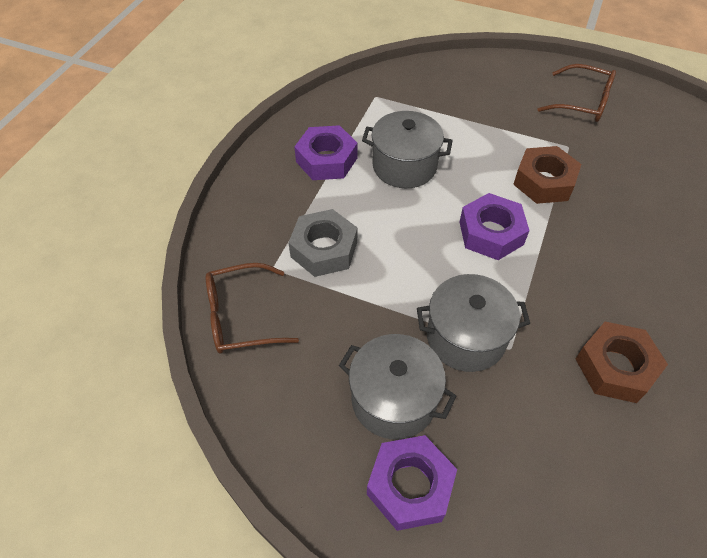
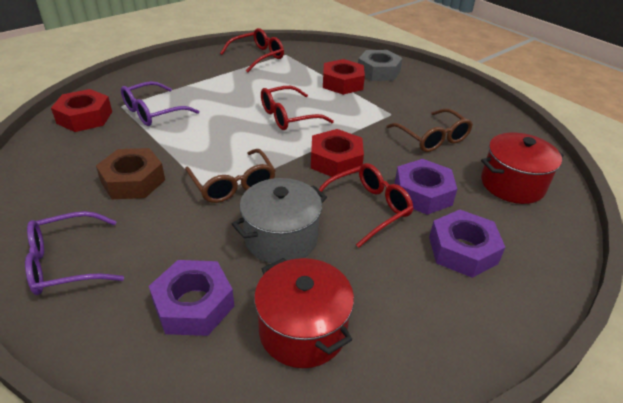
brown nut: 2 -> 1
grey pot: 3 -> 1
purple glasses: 0 -> 2
red glasses: 0 -> 3
red nut: 0 -> 3
red pot: 0 -> 2

